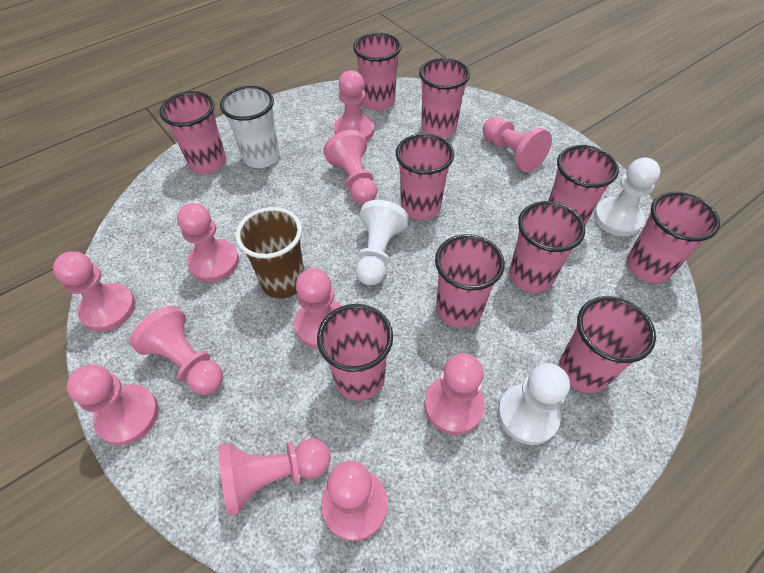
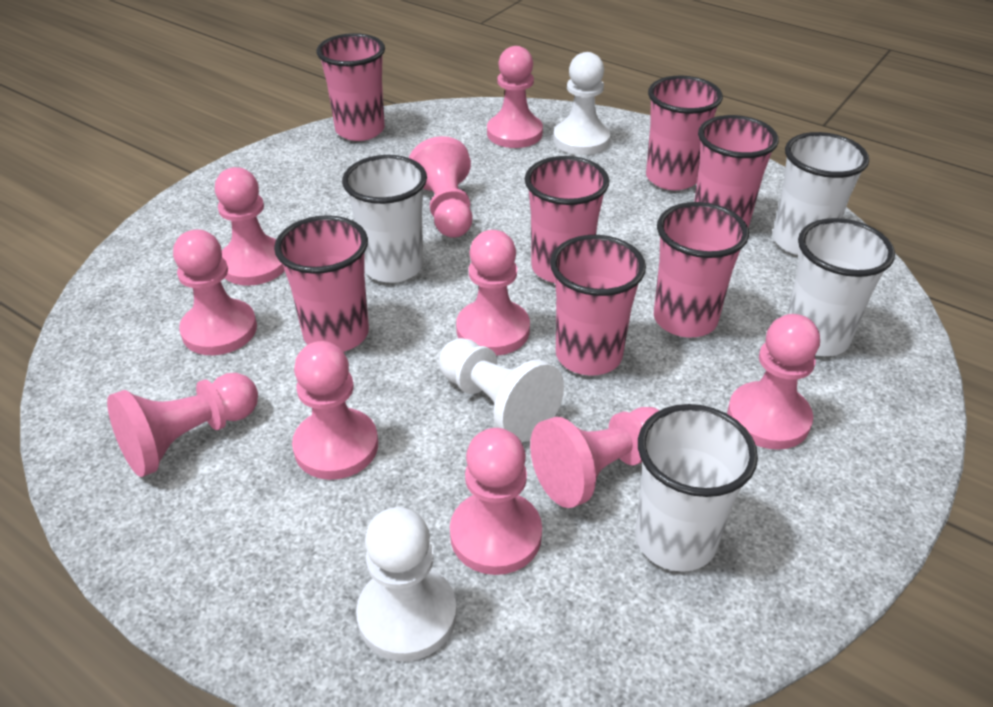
brown cup: 1 -> 0
pink cup: 10 -> 7
pink pawn: 11 -> 10
white cup: 1 -> 4

